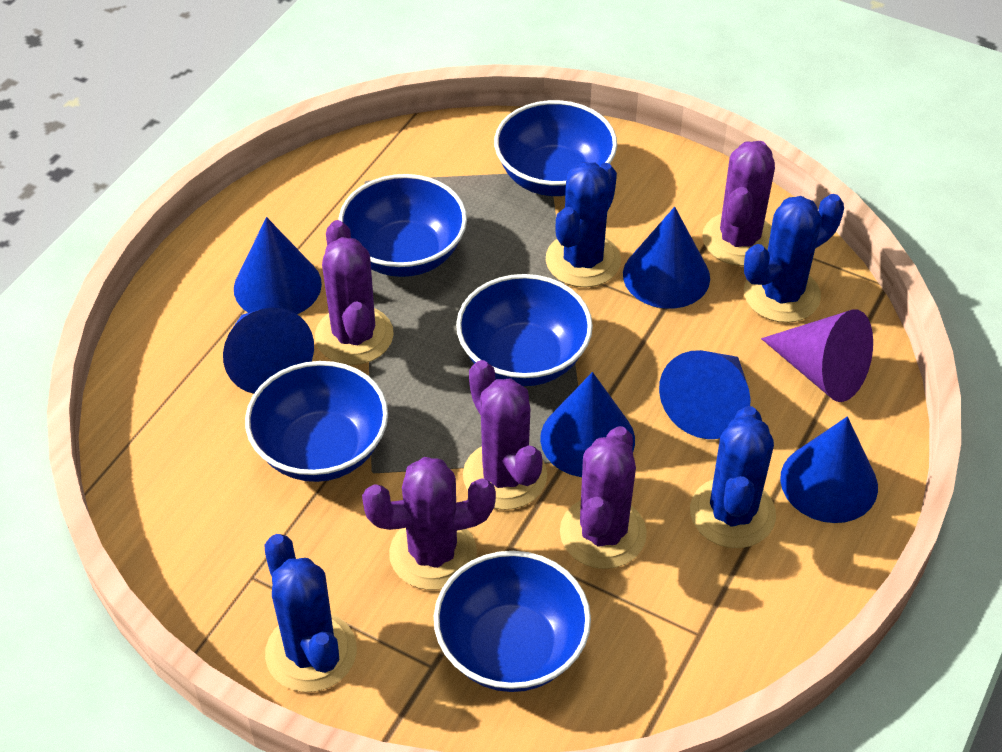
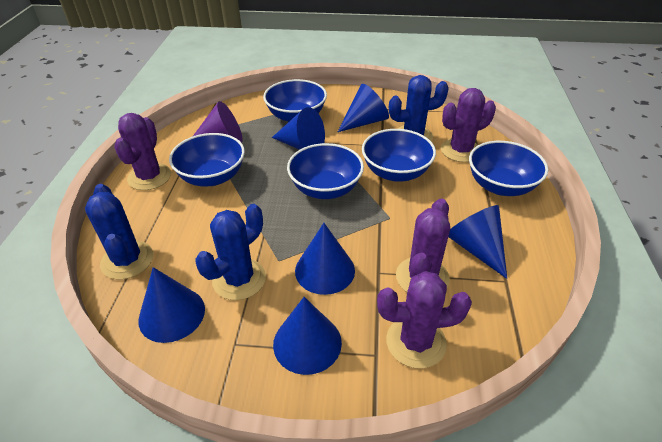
blue cactus: 4 -> 3
purple cactus: 5 -> 4

